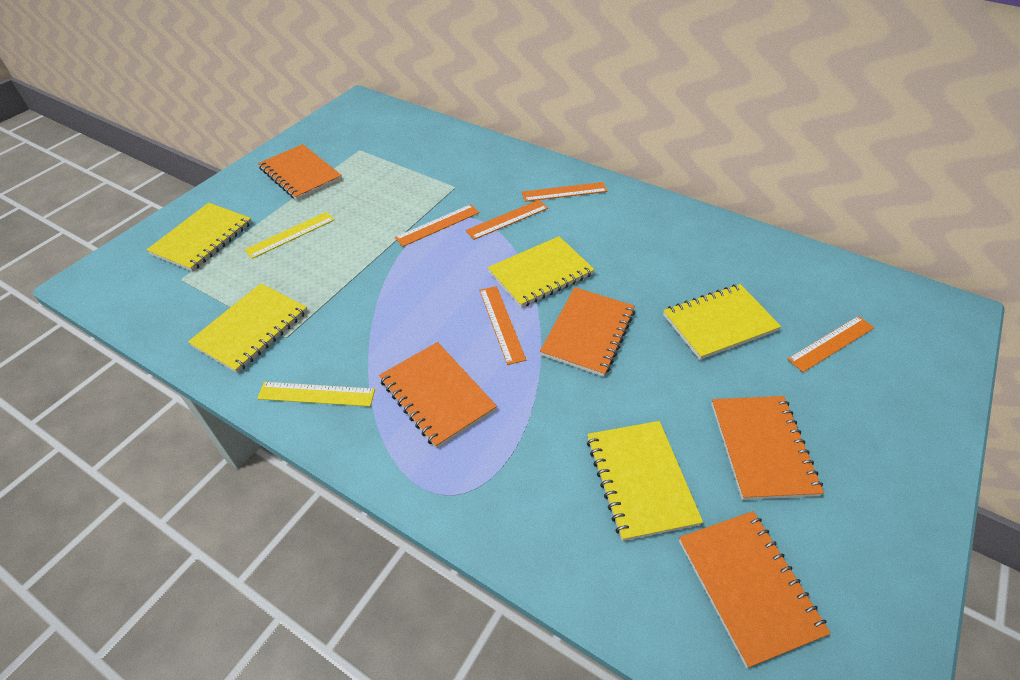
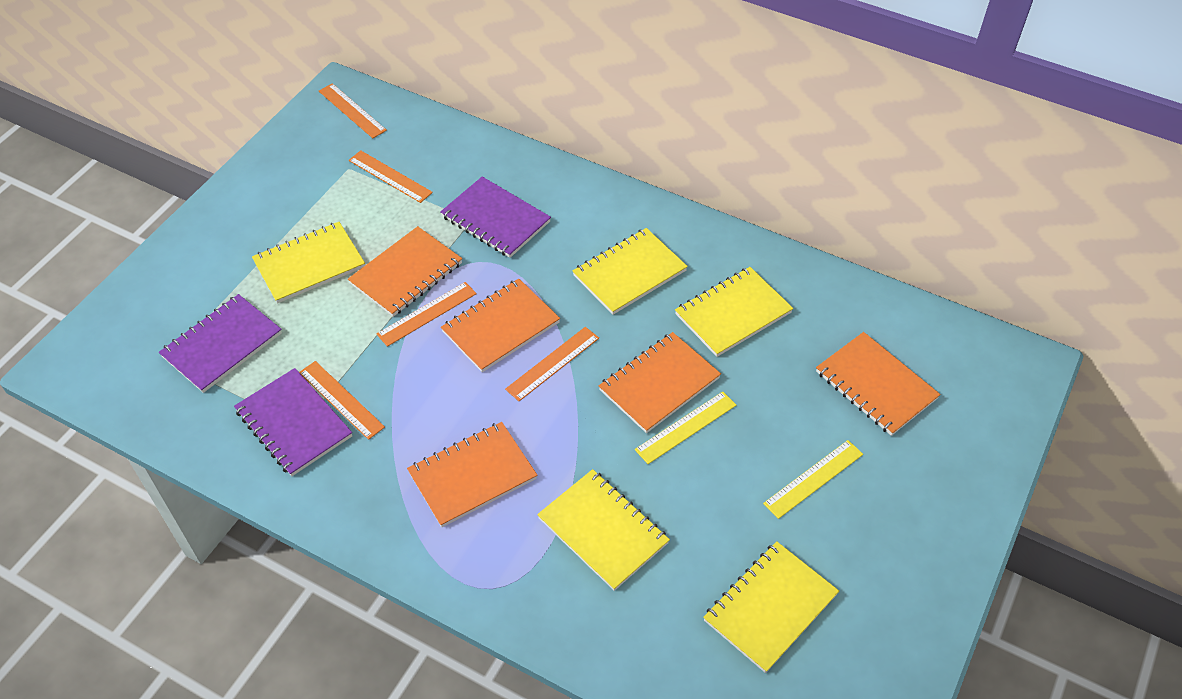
purple notebook: 0 -> 3

